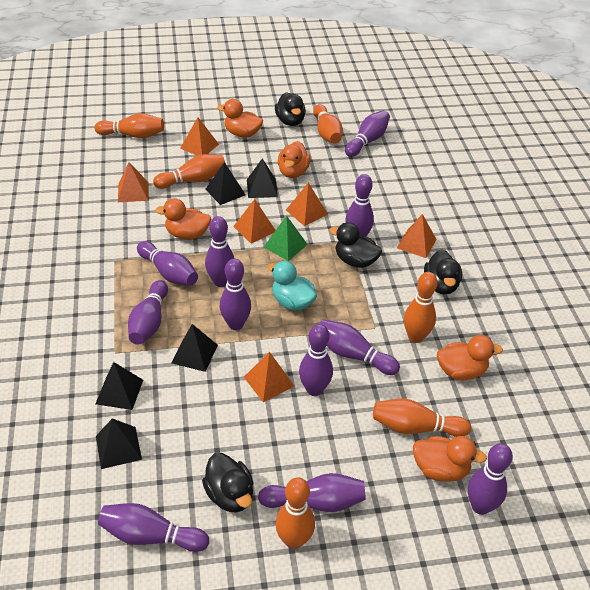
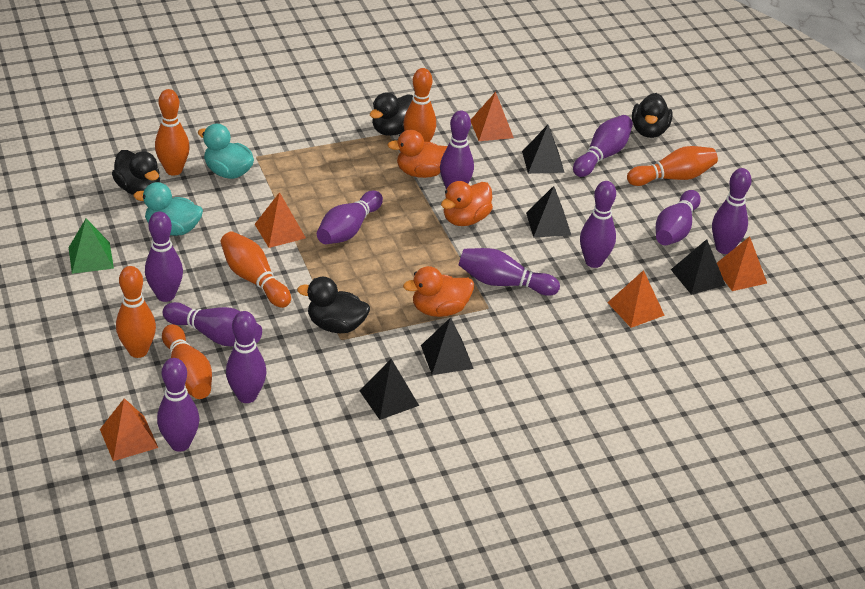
orange duck: 5 -> 3
orange pyramid: 6 -> 5
turquoise duck: 1 -> 2

